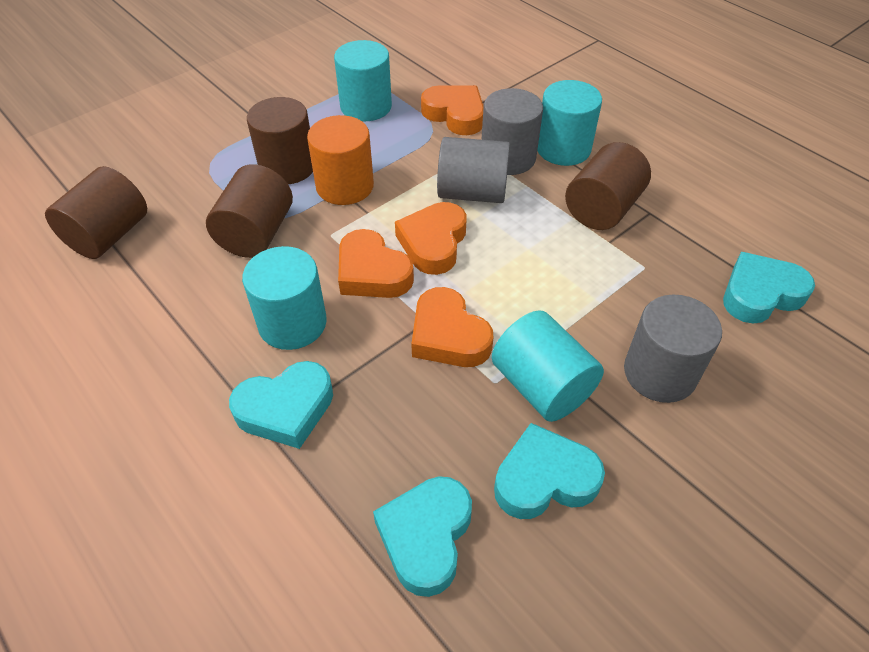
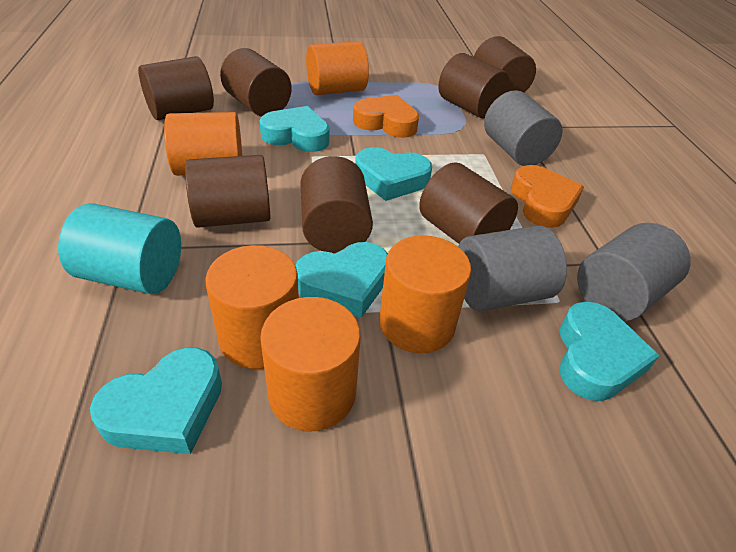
brown cylinder: 4 -> 7
orange cylinder: 1 -> 5
orange heart: 4 -> 2
turquoise cylinder: 4 -> 1
turquoise heart: 4 -> 5

